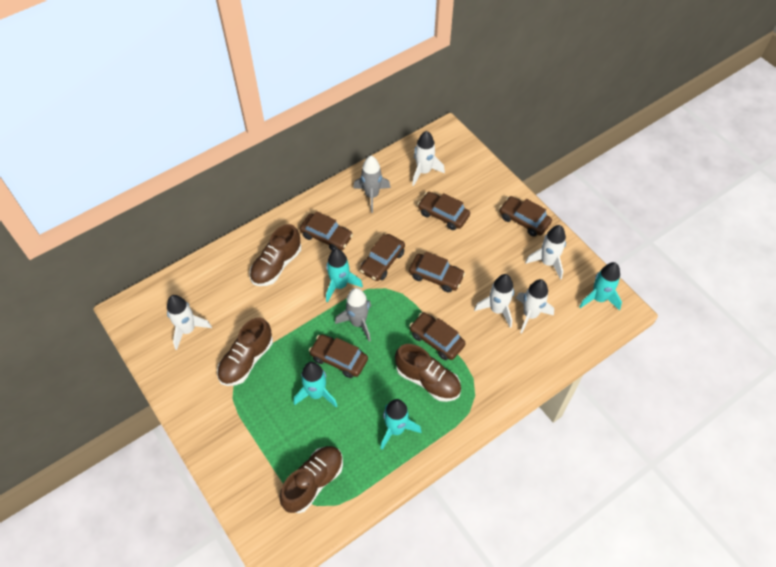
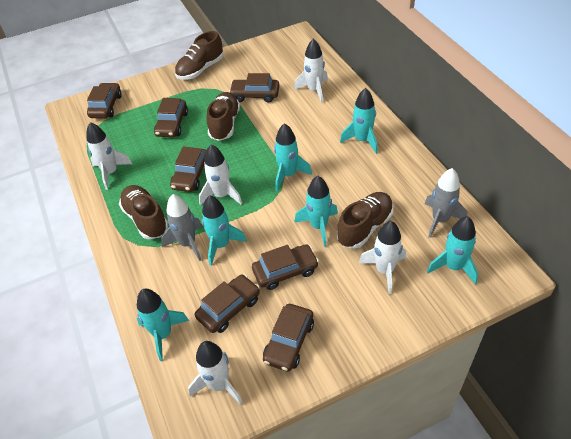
turquoise rocket: 4 -> 6

